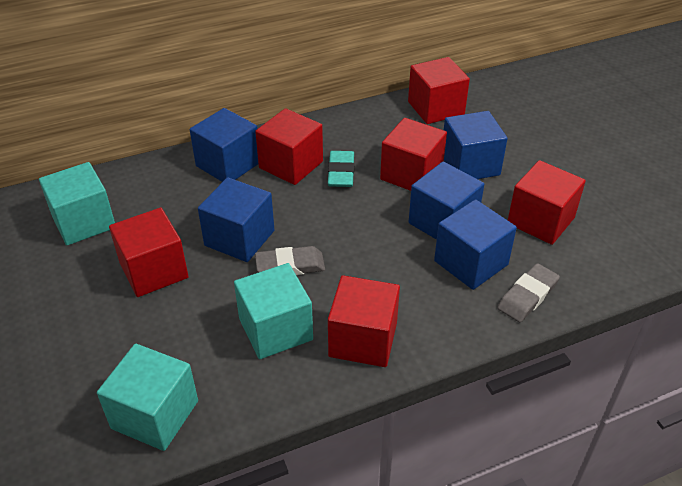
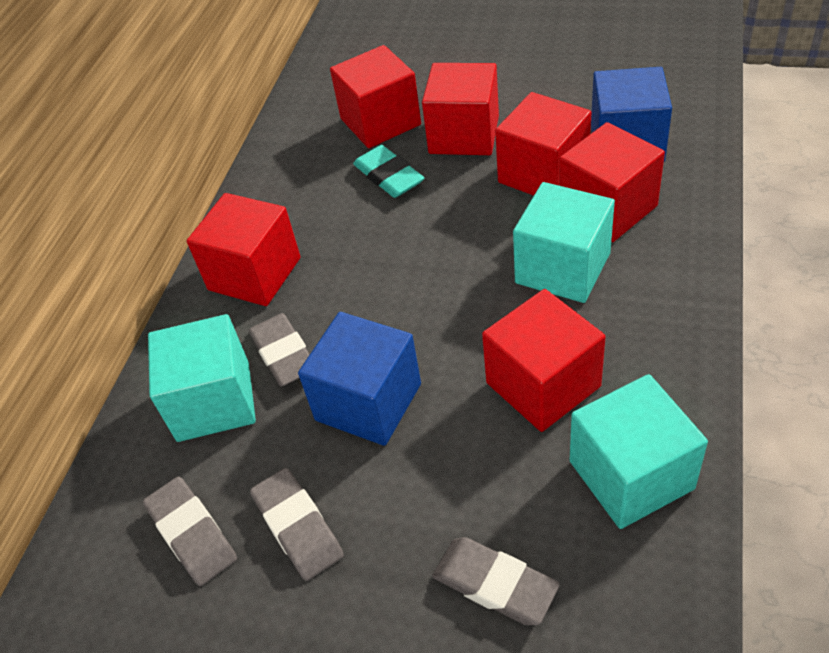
blue cube: 5 -> 2
grey eraser: 2 -> 4

